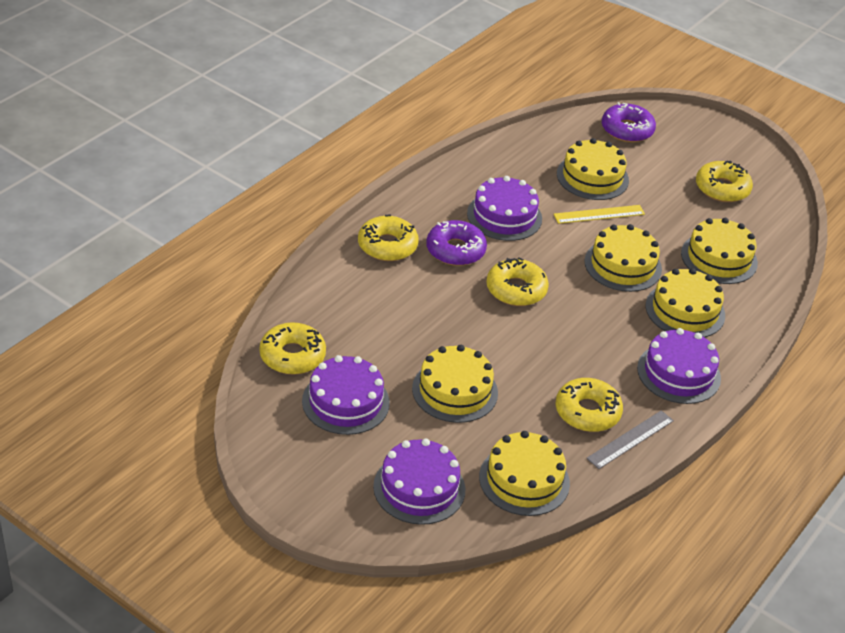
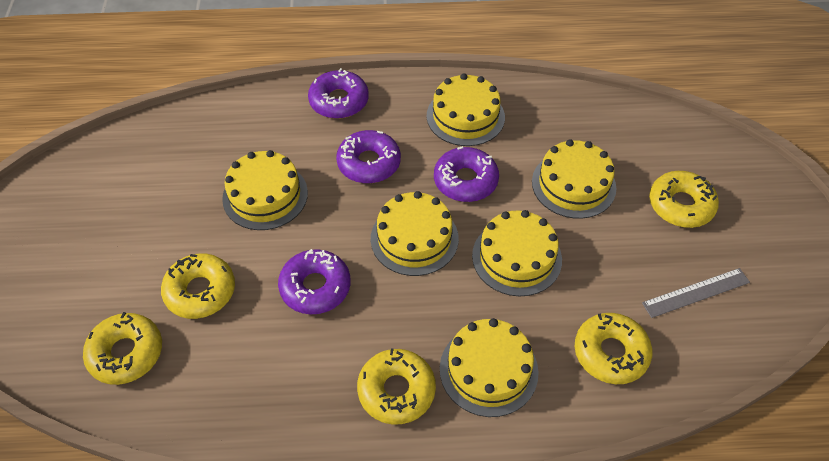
purple cake: 4 -> 0
purple donut: 2 -> 4
yellow ruler: 1 -> 0

